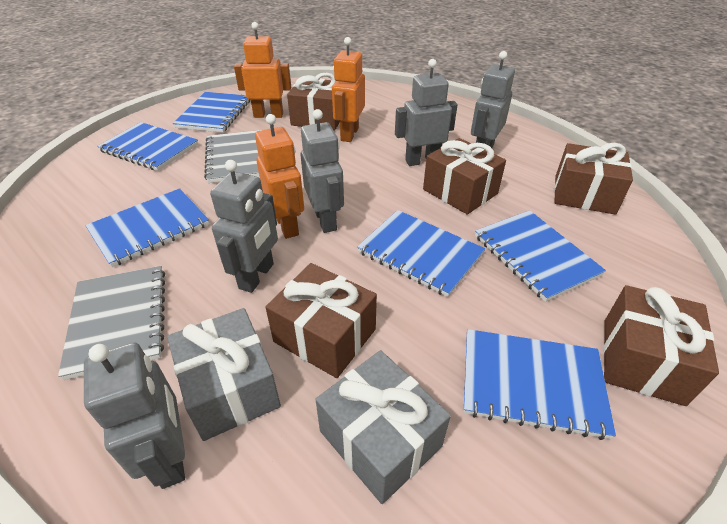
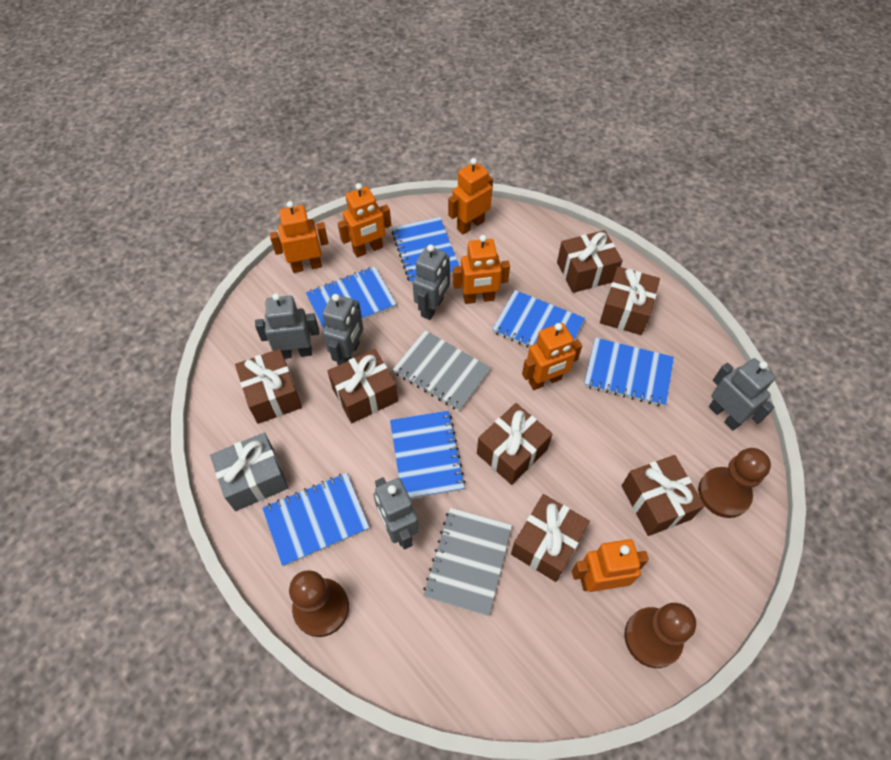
brown gift: 5 -> 7
brown pawn: 0 -> 3
grey gift: 2 -> 1
orange robot: 3 -> 6

